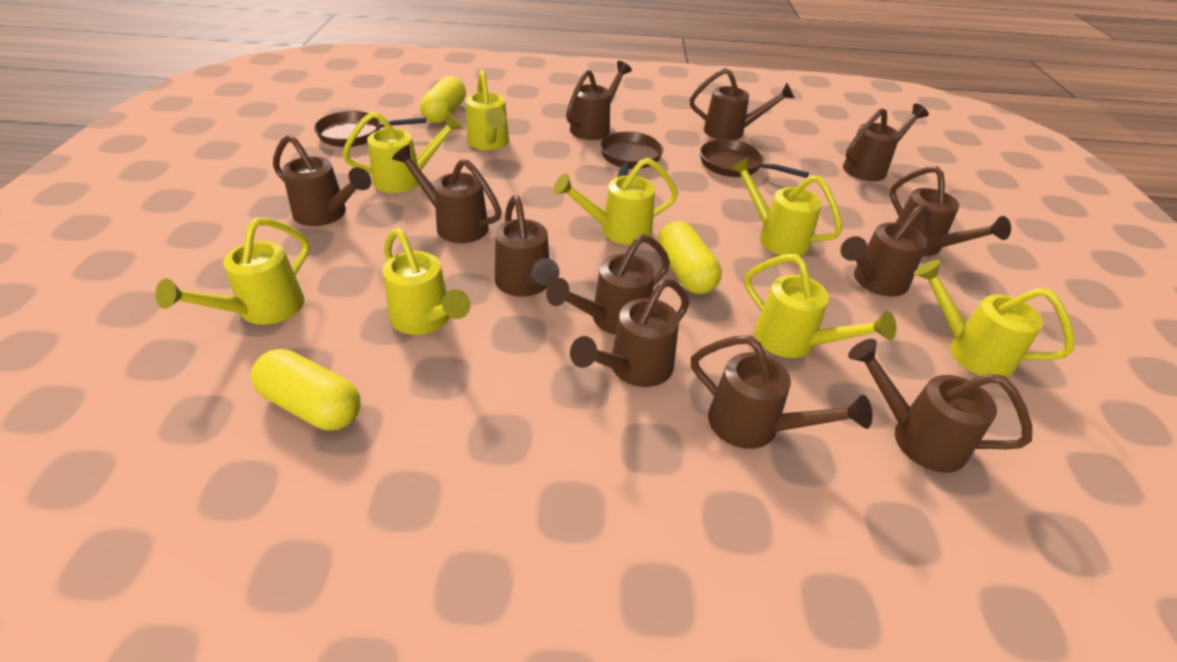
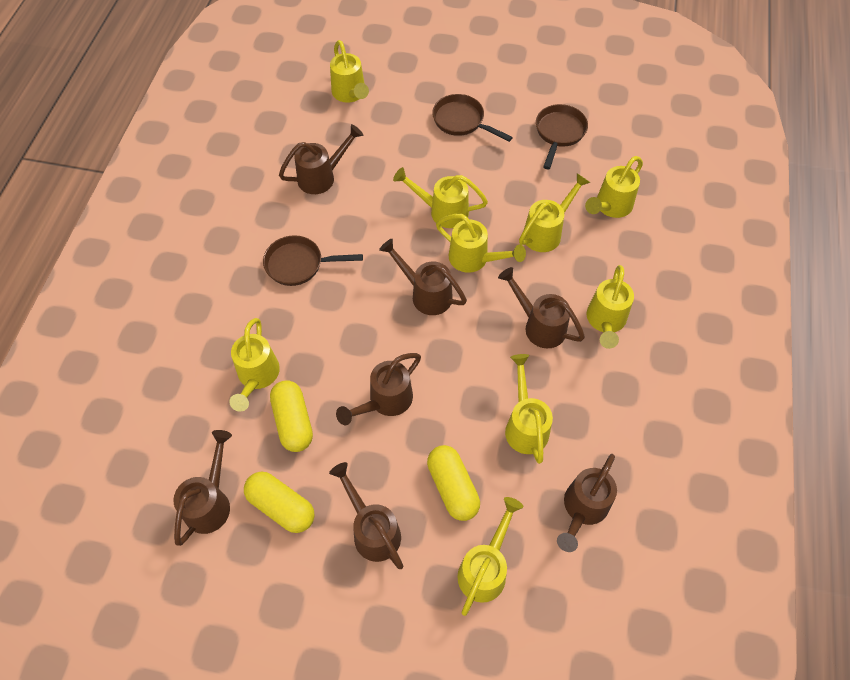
brown watering can: 12 -> 7
yellow watering can: 8 -> 9

